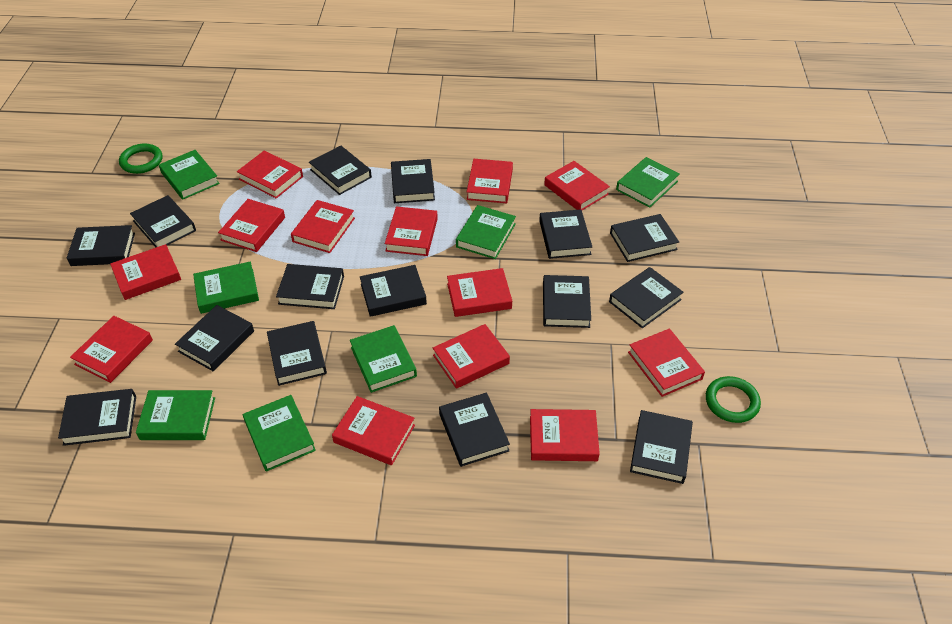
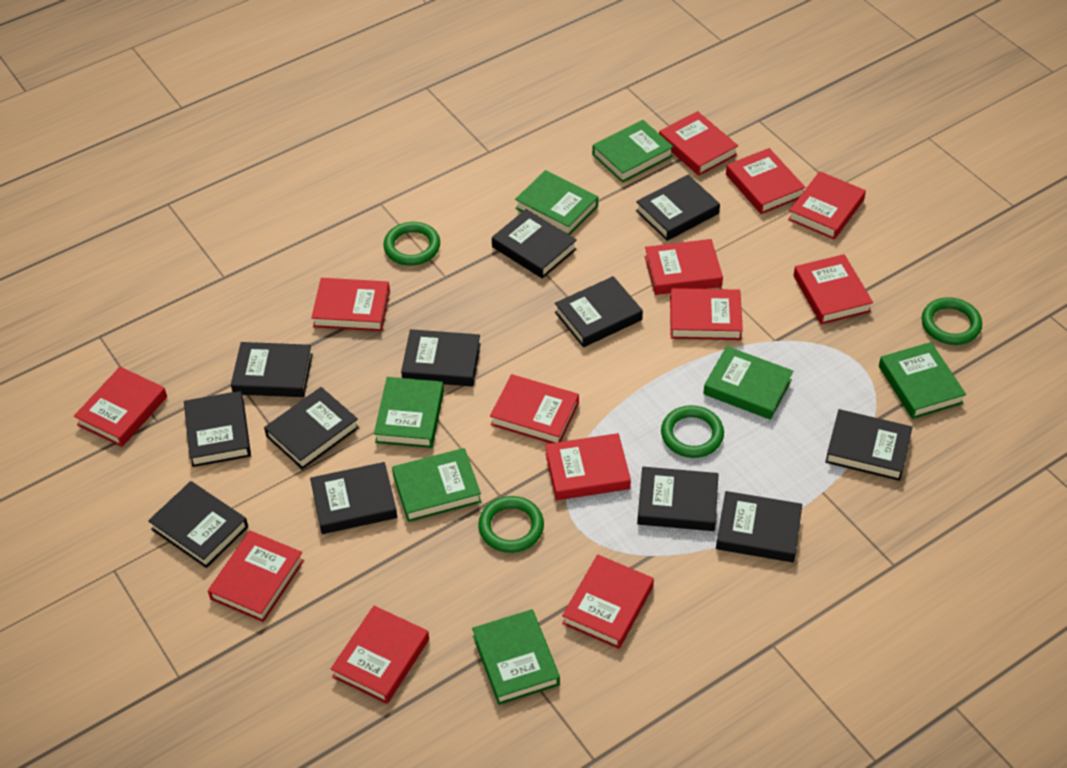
black book: 15 -> 12
green ring: 2 -> 4

